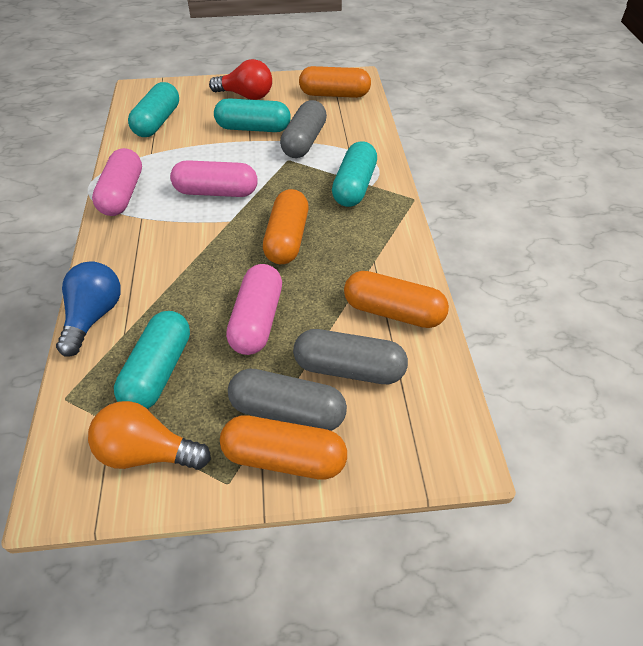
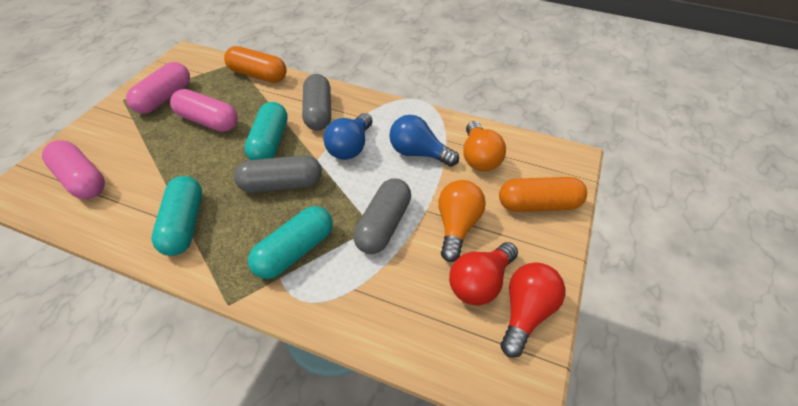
blue light bulb: 1 -> 2
orange capsule: 4 -> 2
orange light bulb: 1 -> 2
red light bulb: 1 -> 2
turquoise capsule: 4 -> 3

